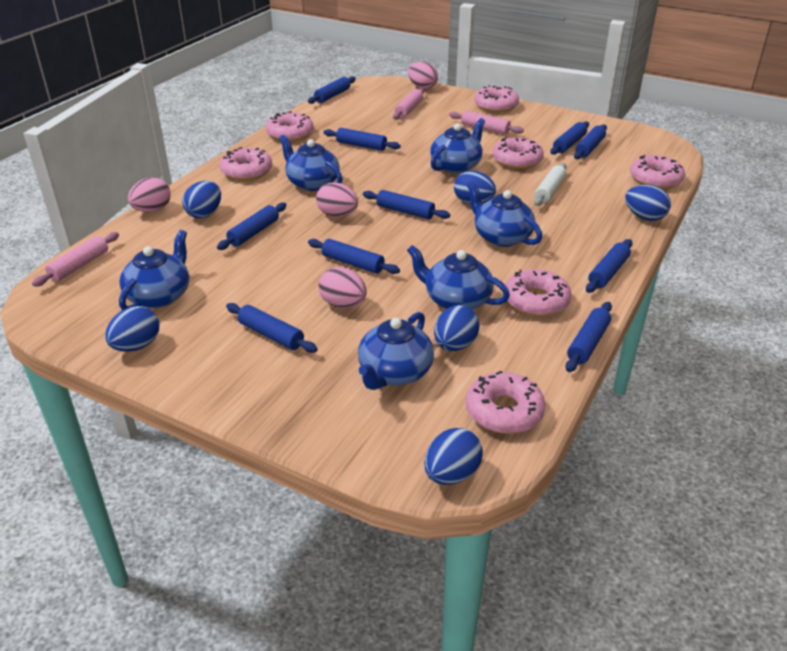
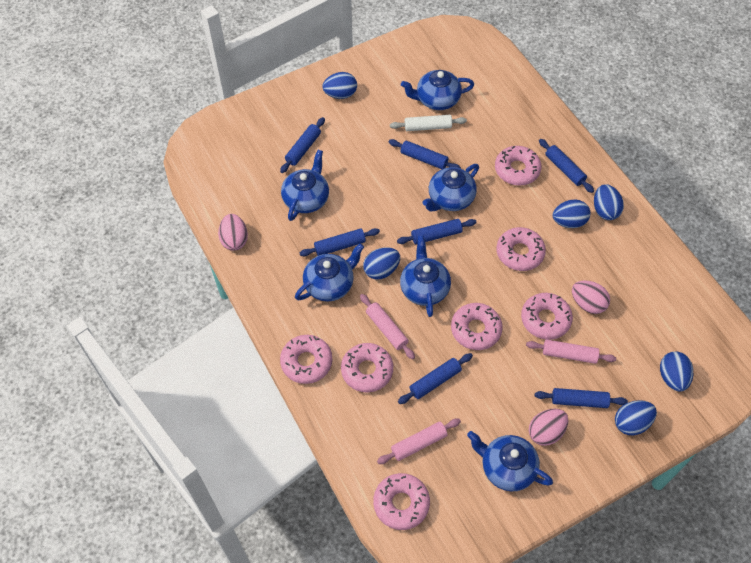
blue rolling pin: 10 -> 7
pink egg: 4 -> 3

